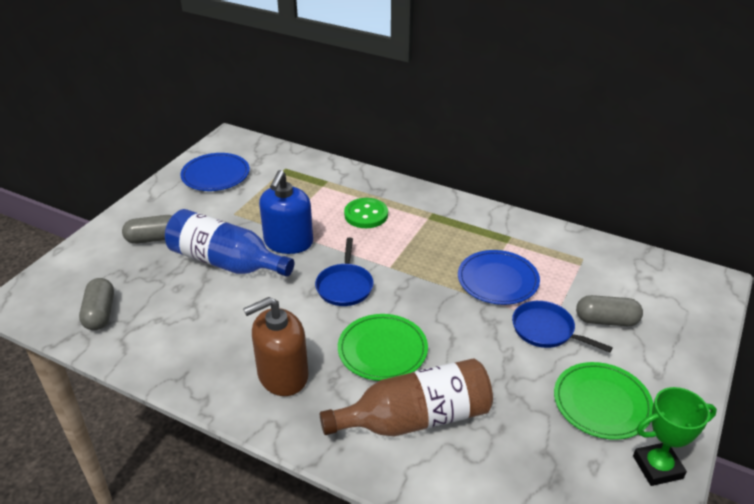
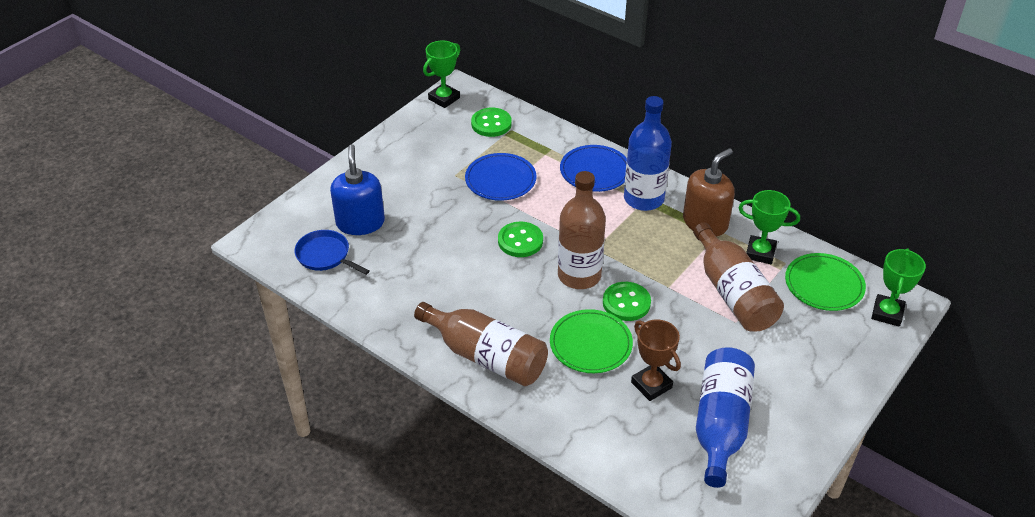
blue bottle: 1 -> 2
blue pan: 2 -> 1
brown bottle: 1 -> 3
brown trophy: 0 -> 1
green button: 1 -> 3
green trophy: 1 -> 3
grey capsule: 3 -> 0

